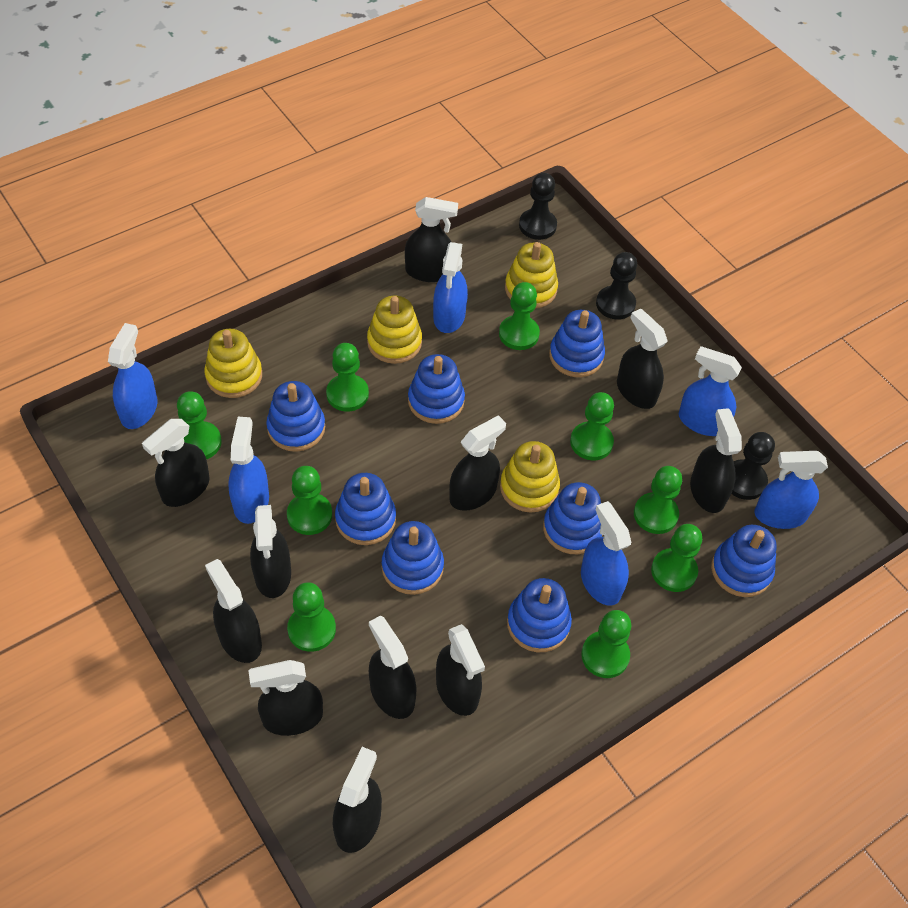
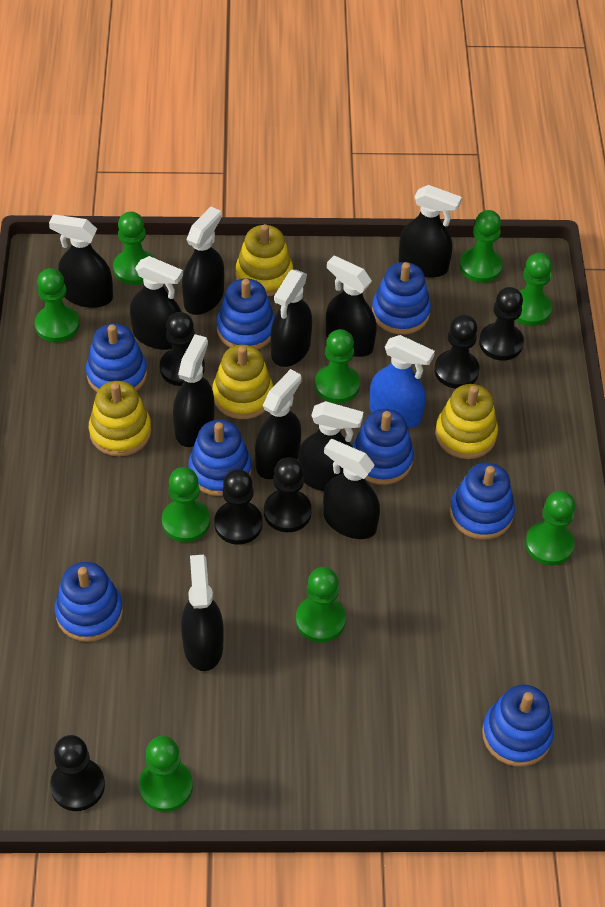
black pawn: 3 -> 6
blue spray bottle: 6 -> 1

